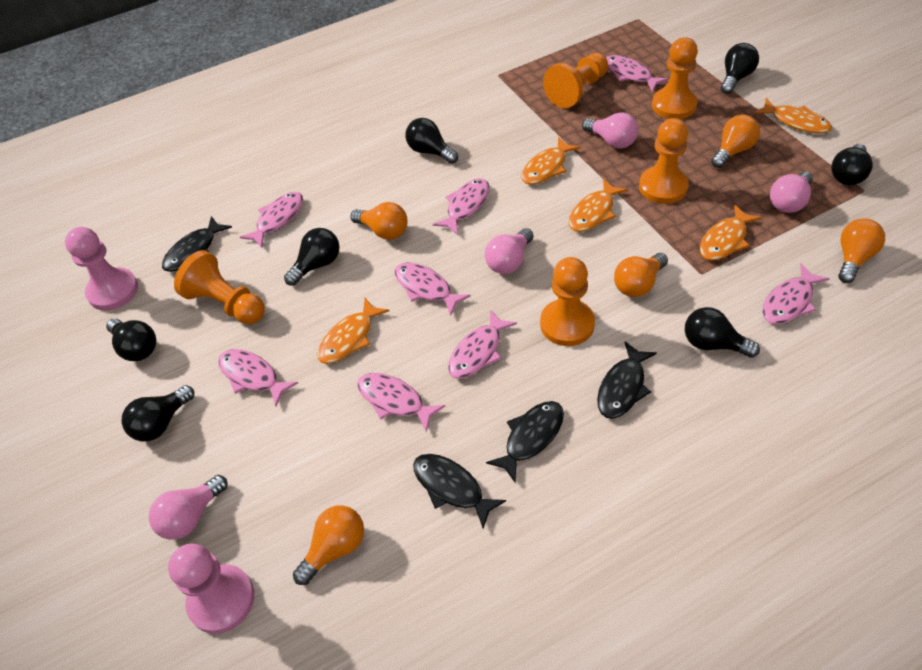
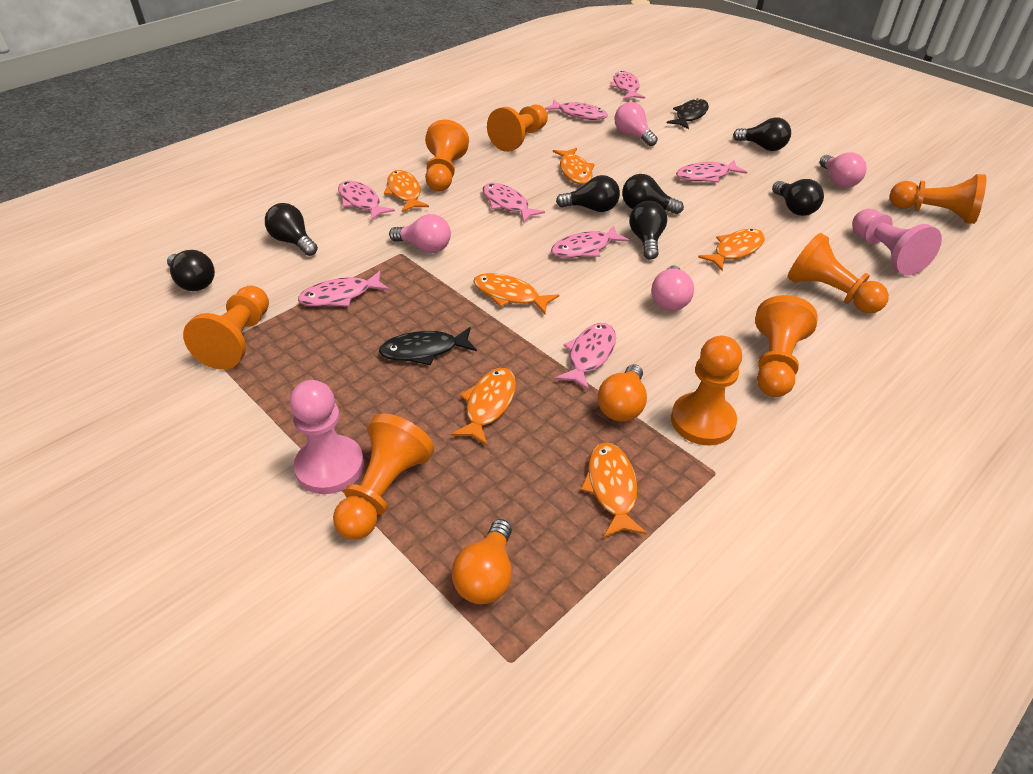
black fish: 4 -> 2
orange fish: 5 -> 6
orange light bulb: 5 -> 2
orange pawn: 5 -> 8

